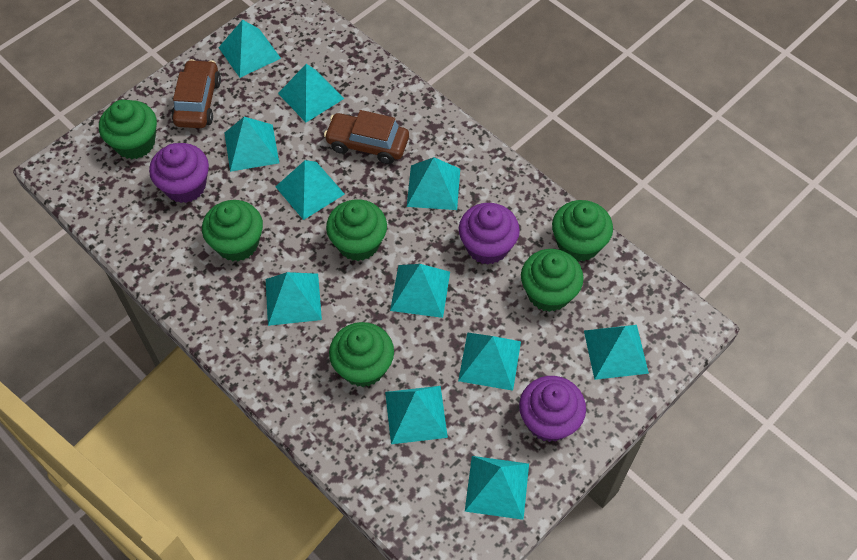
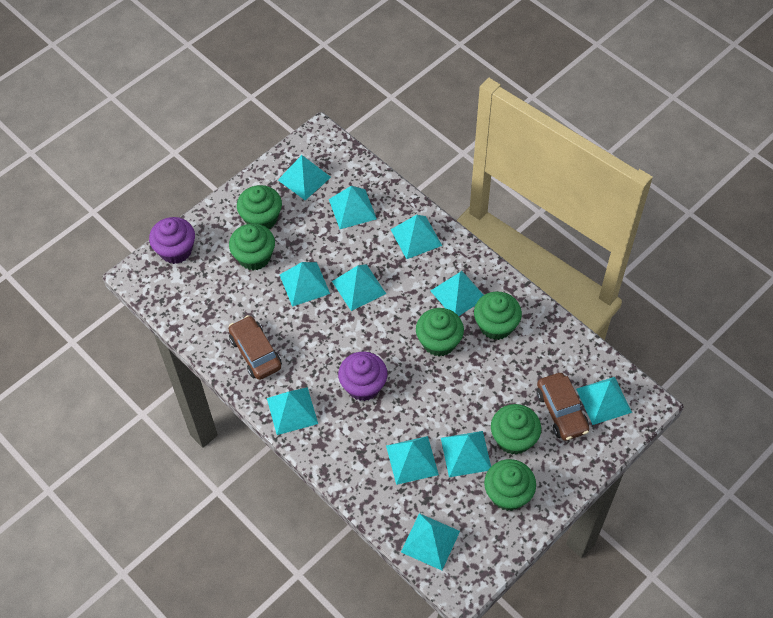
purple cupcake: 3 -> 2

